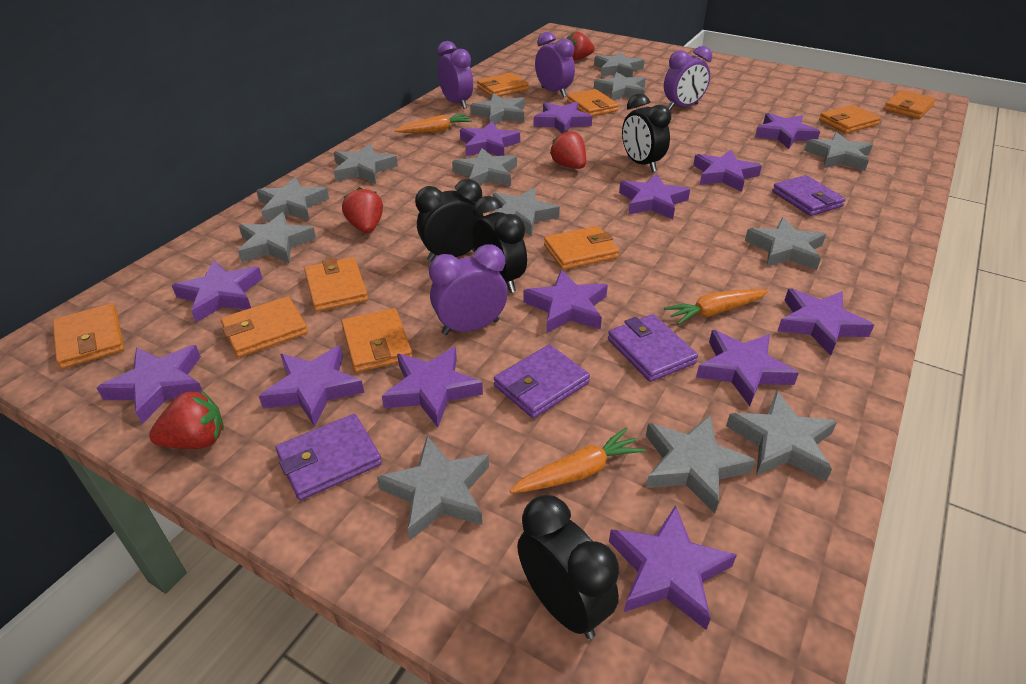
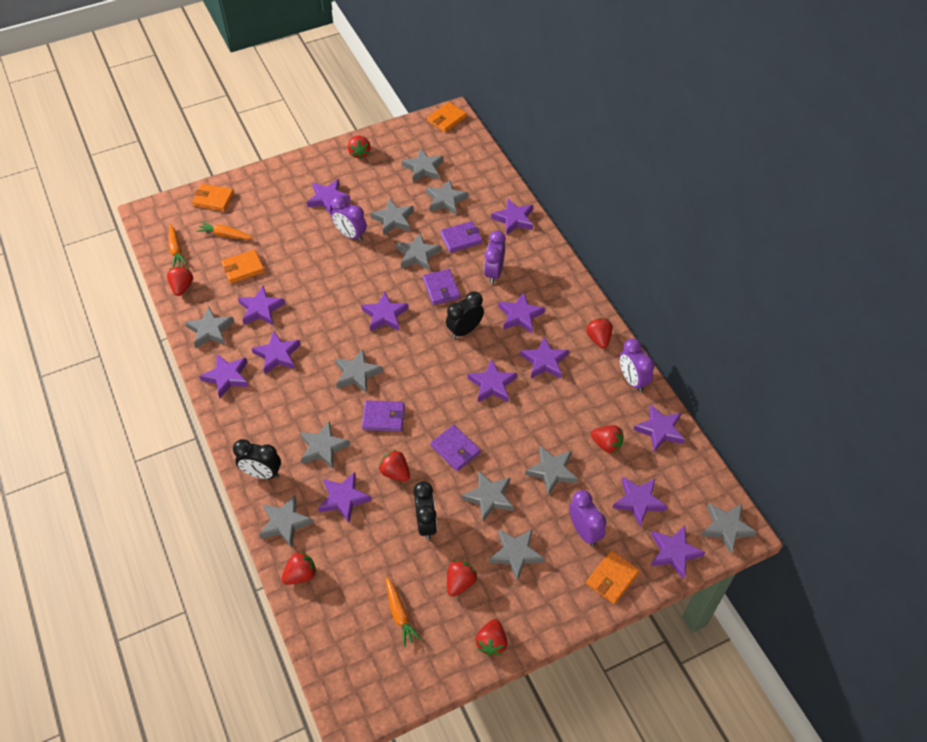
black clock: 4 -> 3
grey star: 13 -> 12
orange wallet: 9 -> 4
red strawberry: 4 -> 8

